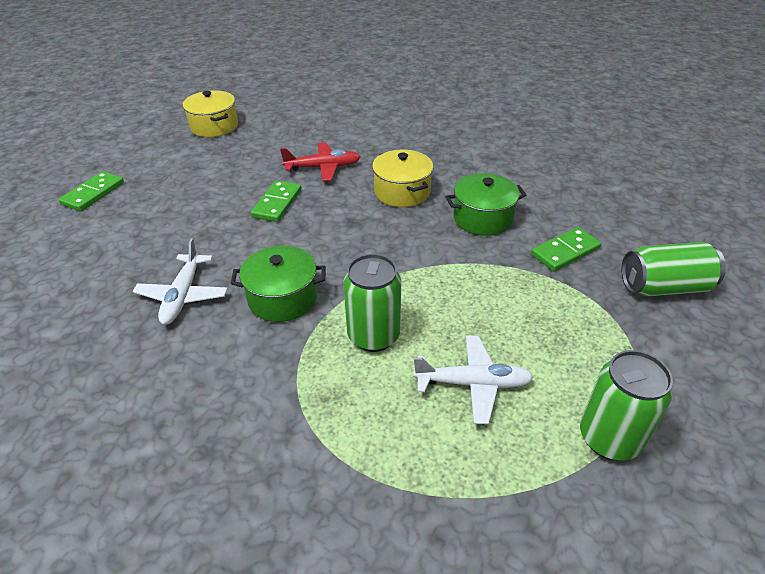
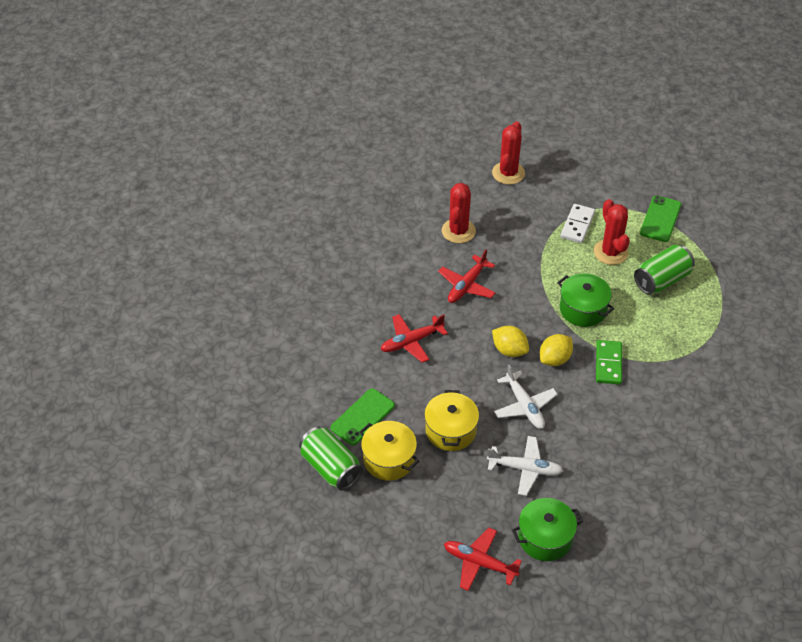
green can: 3 -> 2
green domino: 3 -> 1
green phone: 0 -> 2
red cactus: 0 -> 3
red plane: 1 -> 3
white domino: 0 -> 1
yellow lemon: 0 -> 2

